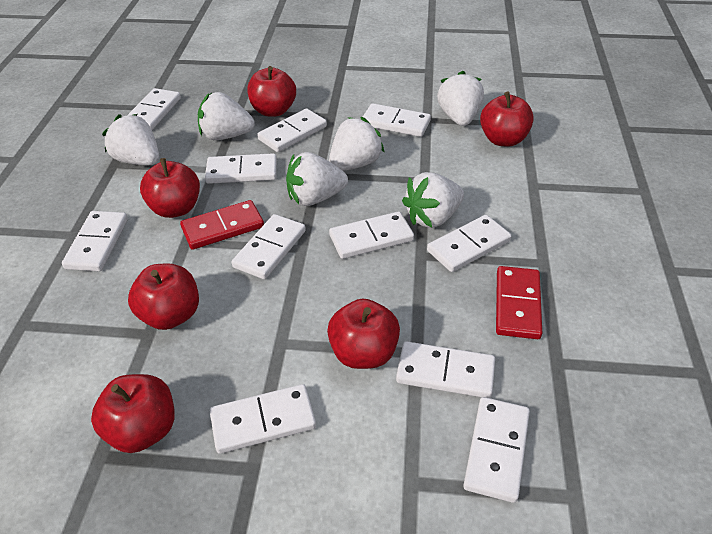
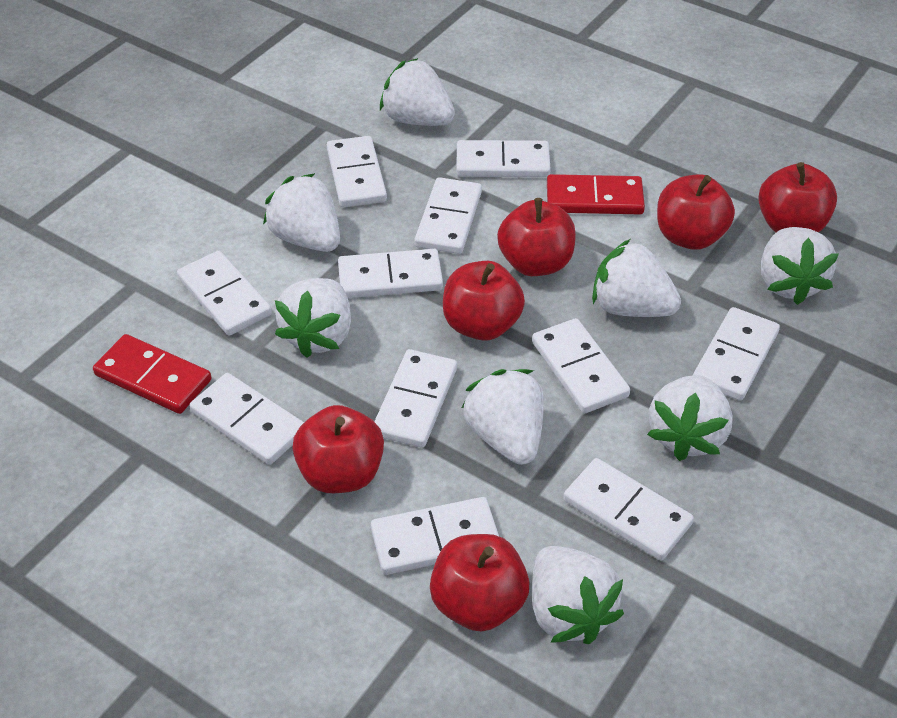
white strawberry: 6 -> 8

